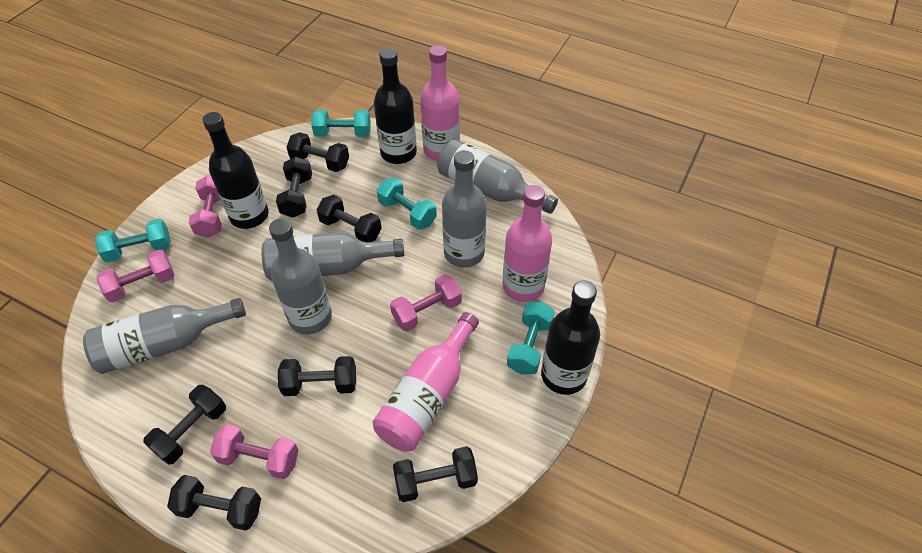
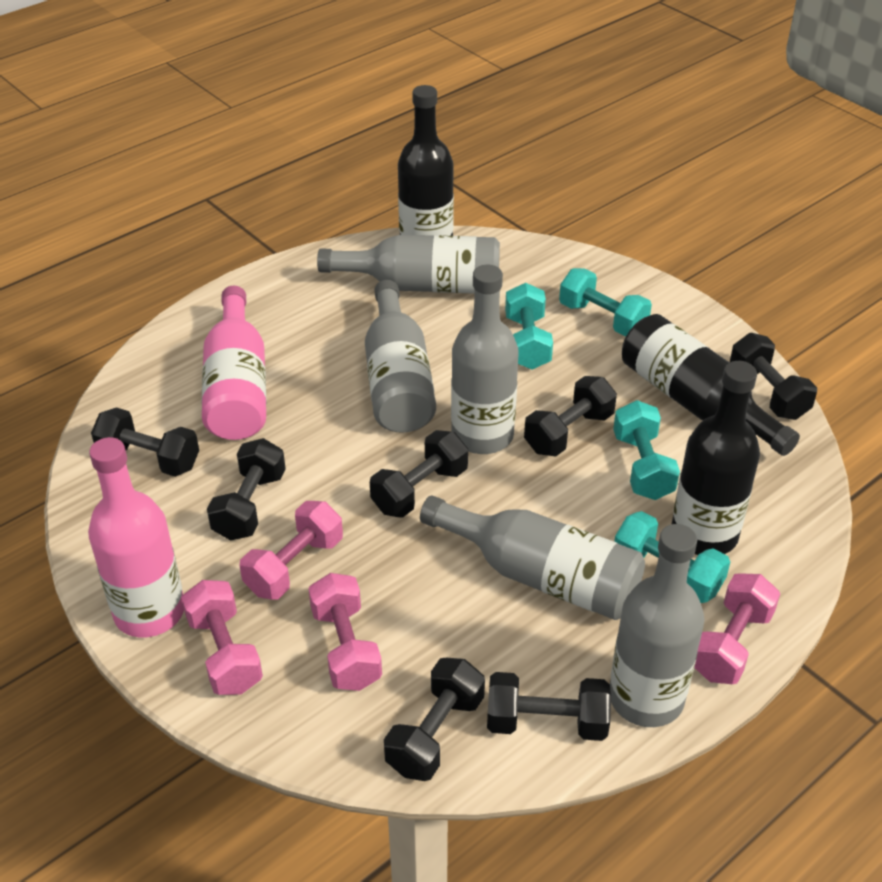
pink bottle: 3 -> 2

